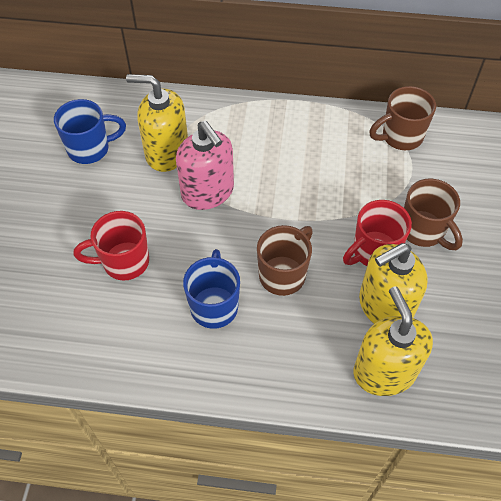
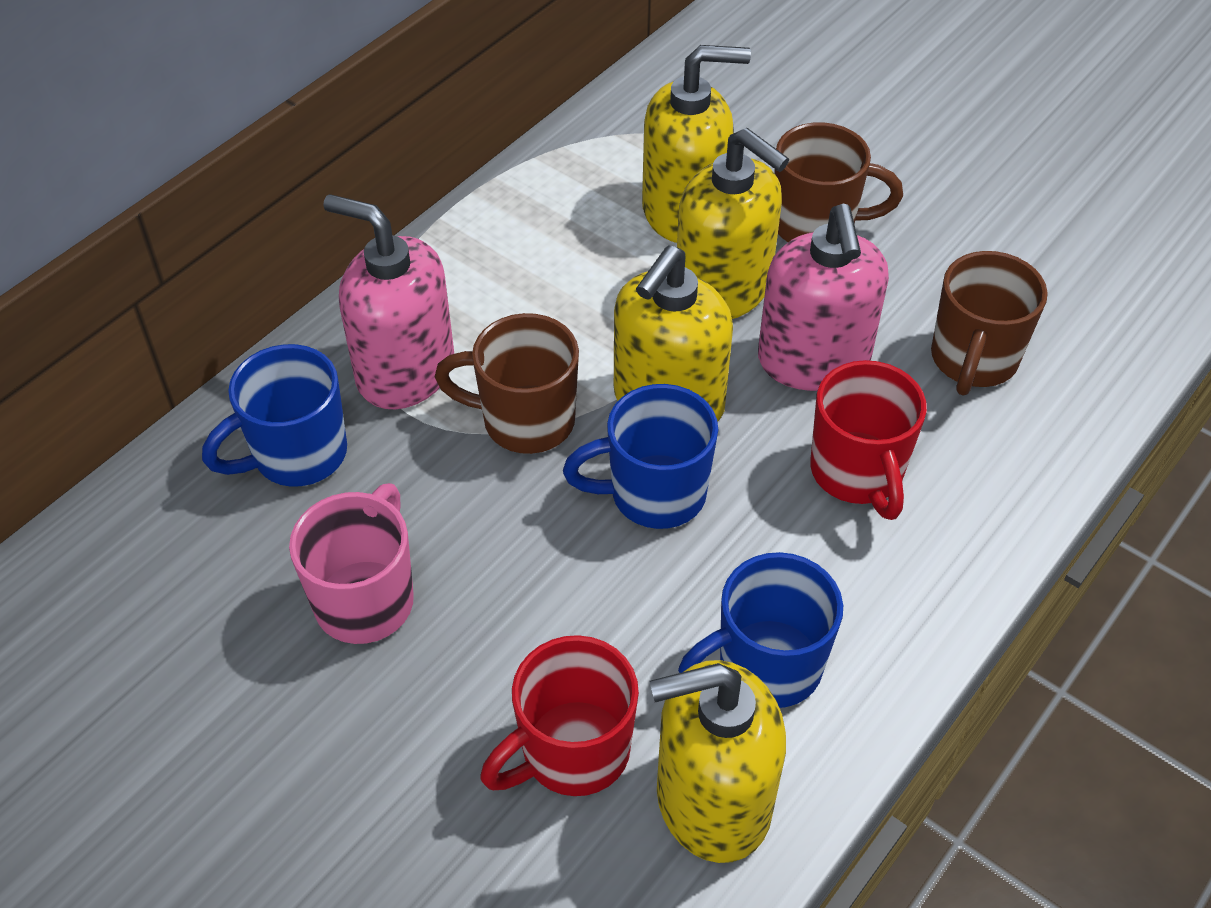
blue mug: 2 -> 3
pink mug: 0 -> 1
pink soap dispenser: 1 -> 2
yellow soap dispenser: 3 -> 4

